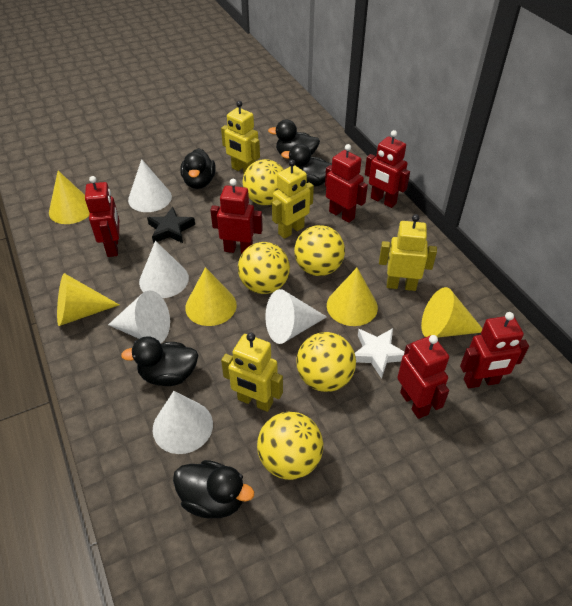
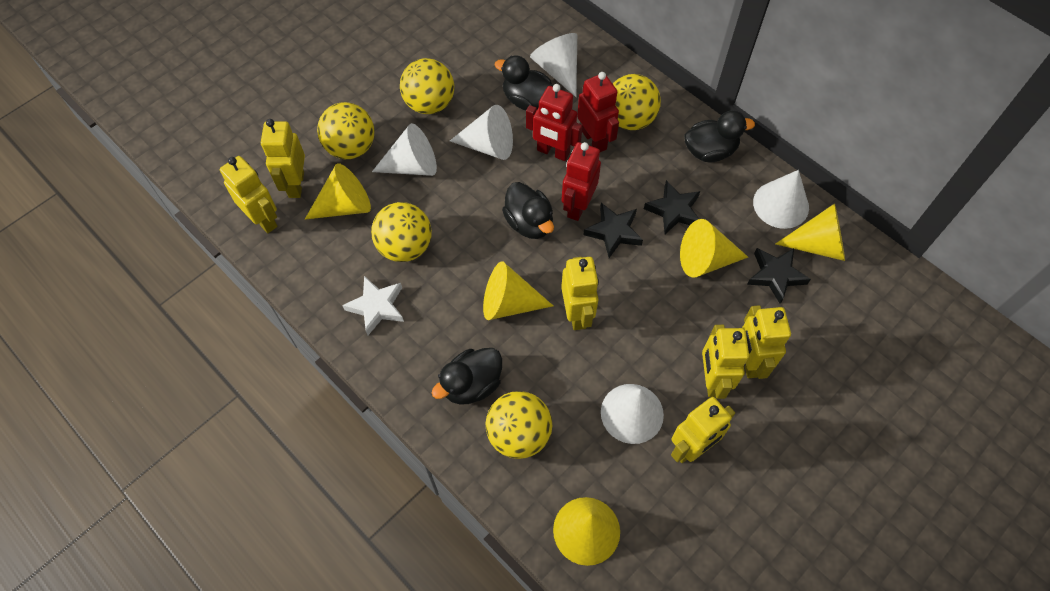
black duck: 5 -> 4
black star: 1 -> 3
red robot: 6 -> 3
yellow robot: 4 -> 6

